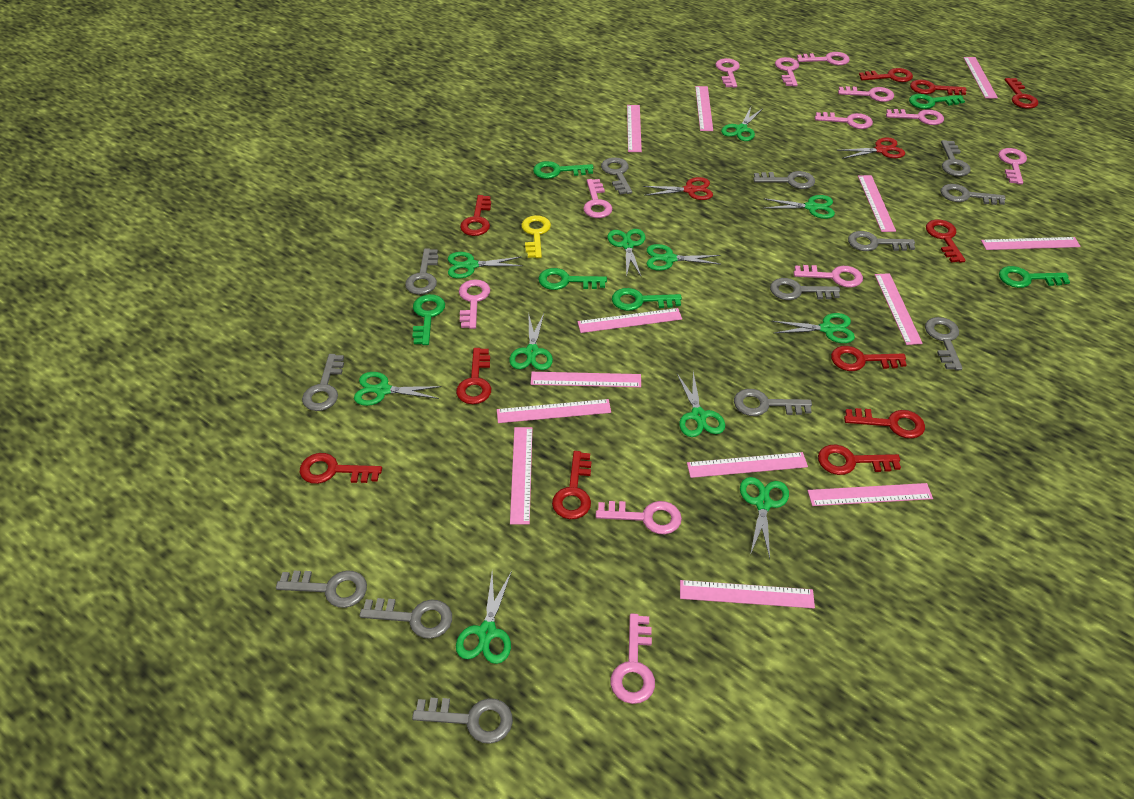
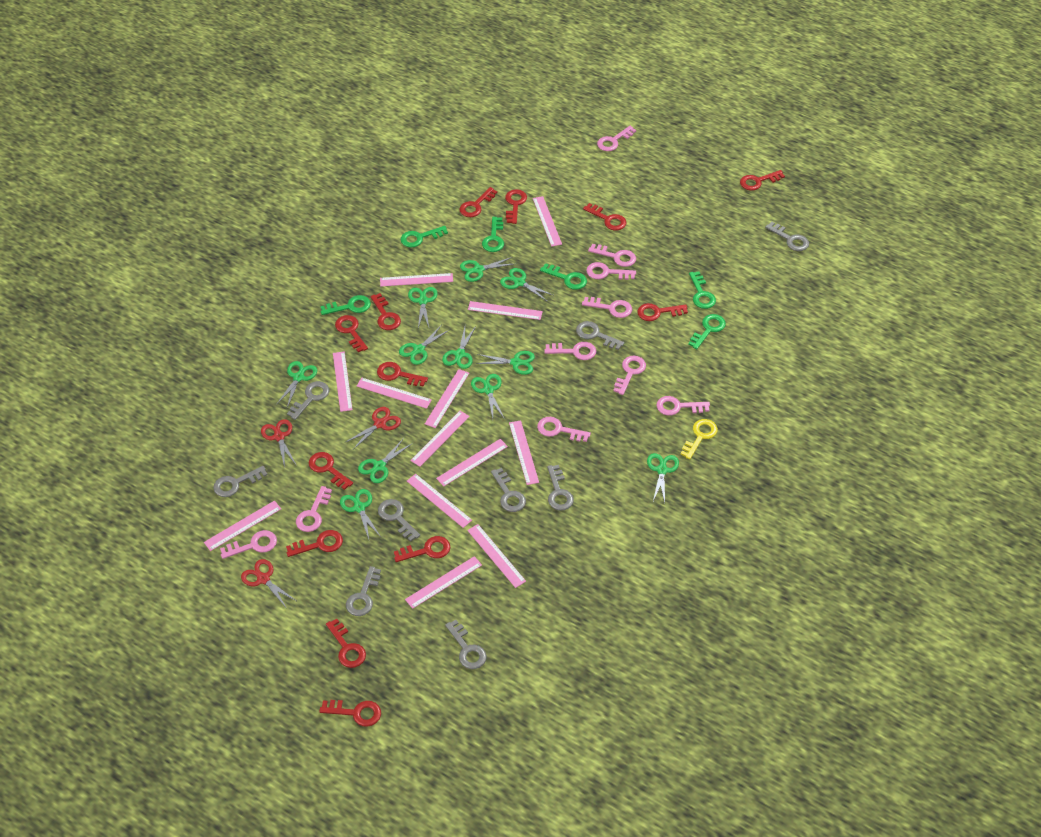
grey key: 13 -> 9
pink key: 12 -> 10
red key: 11 -> 13
red scissors: 2 -> 3

